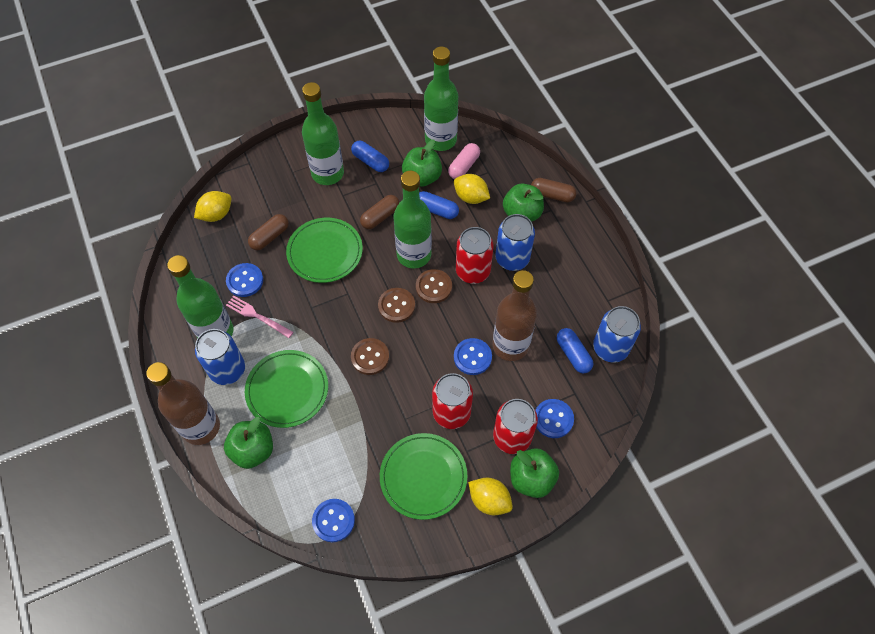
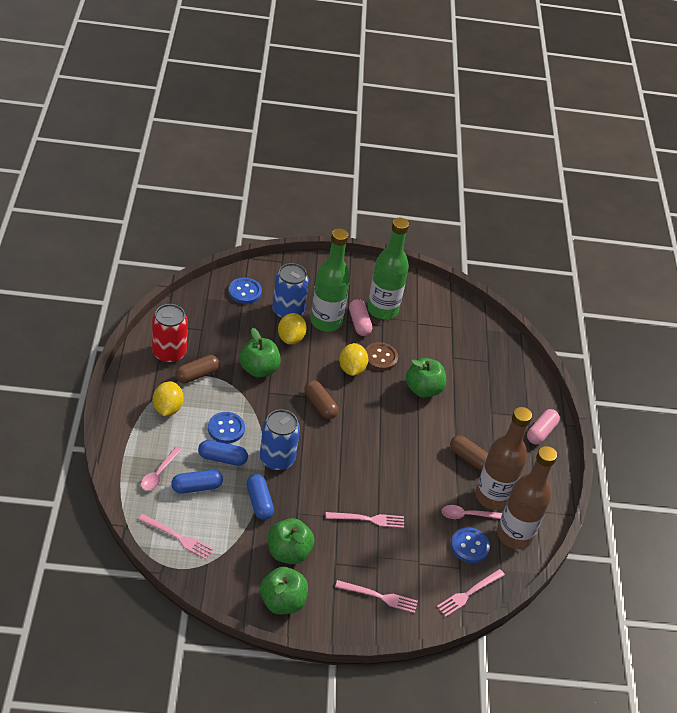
blue button: 4 -> 3
blue can: 3 -> 2
brown button: 3 -> 1
green bottle: 4 -> 2
green plate: 3 -> 0
pink capsule: 1 -> 2
pink fork: 1 -> 4
pink spoon: 0 -> 2
red can: 3 -> 1

